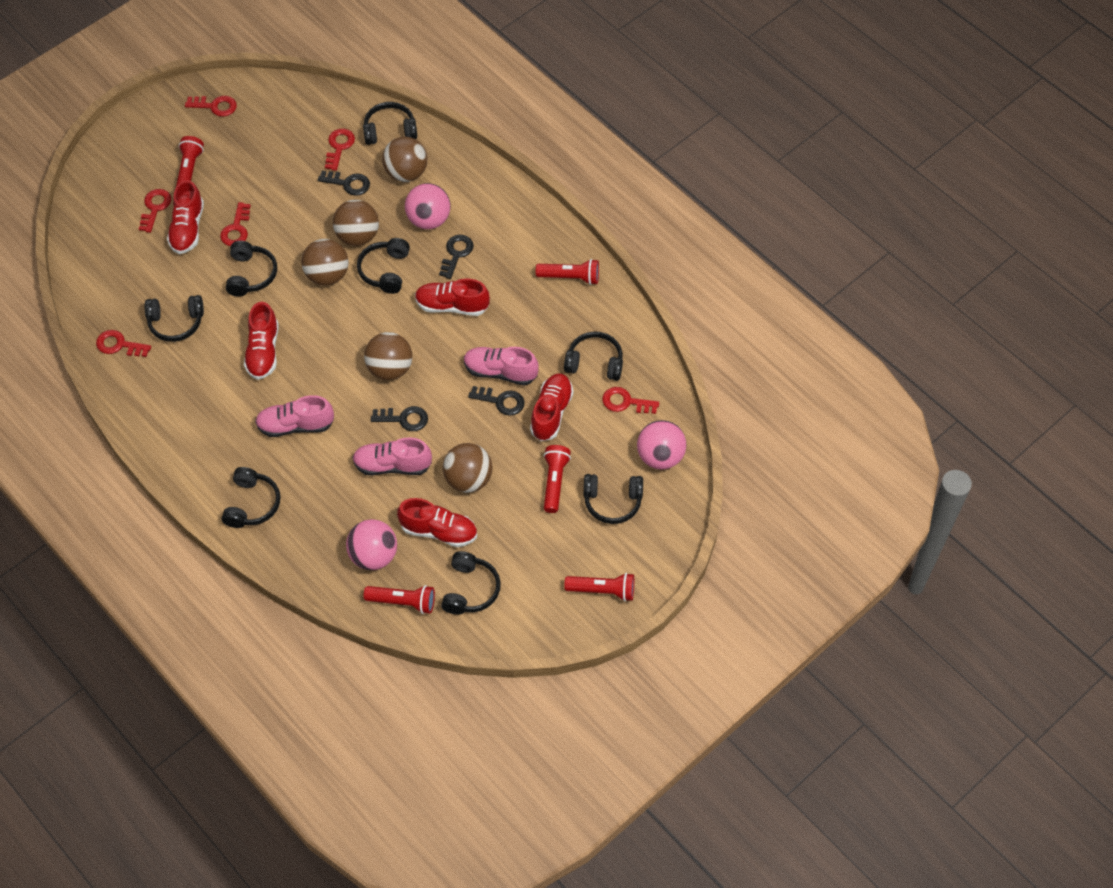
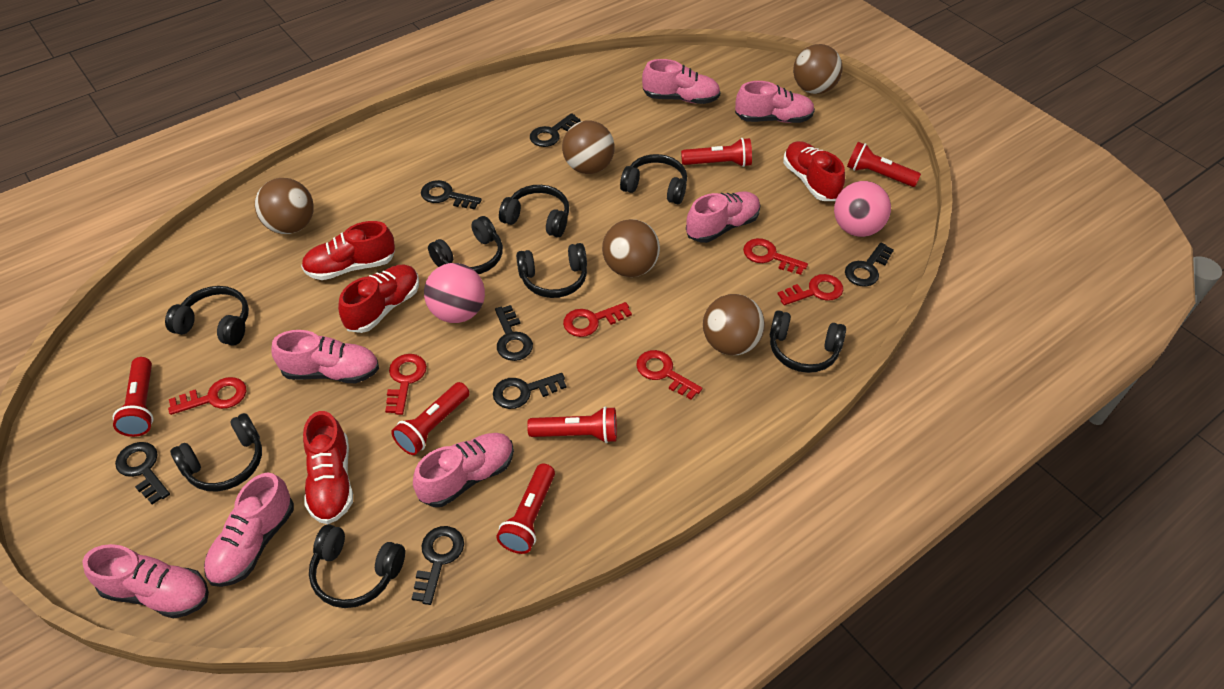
black key: 4 -> 7
pink ball: 3 -> 2
pink shoe: 3 -> 7
red flashlight: 5 -> 6
red shoe: 5 -> 4

